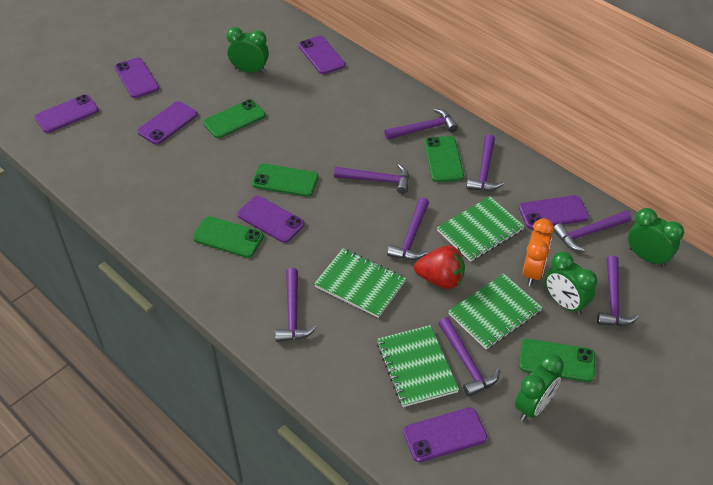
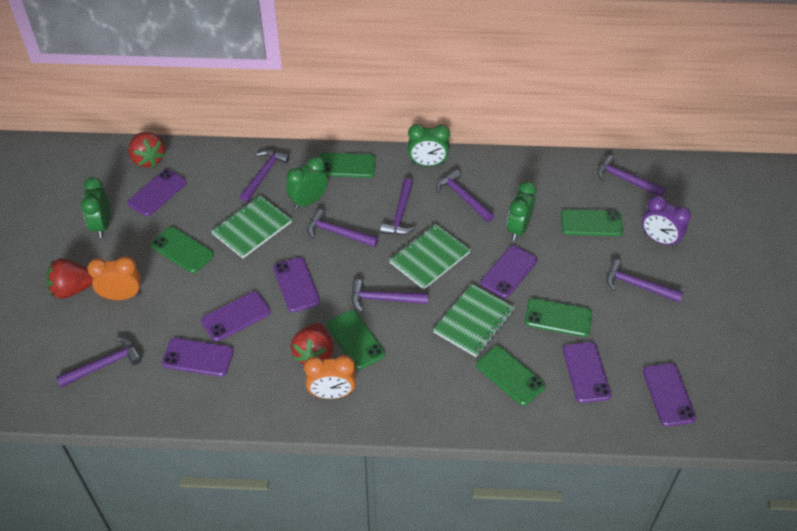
green notebook: 4 -> 3
green phone: 5 -> 6
orange clock: 1 -> 2
purple clock: 0 -> 1
red strawberry: 1 -> 3

